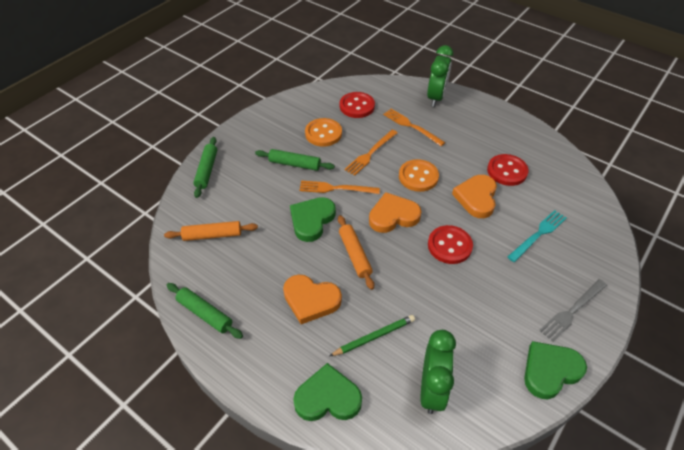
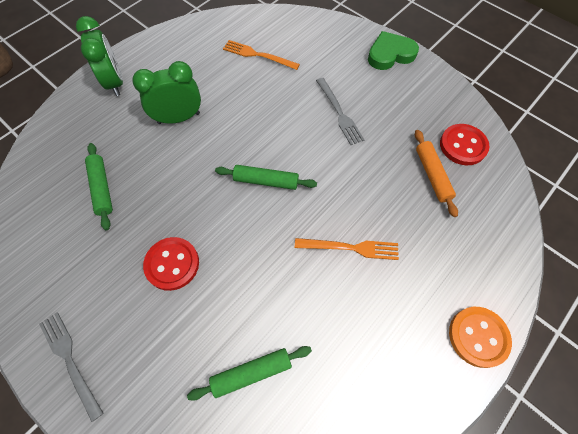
green heart: 3 -> 1
green pencil: 1 -> 0
grey fork: 1 -> 2
orange button: 2 -> 1
orange fork: 3 -> 2
orange heart: 3 -> 0
orange rolling pin: 2 -> 1
red button: 3 -> 2
turquoise fork: 1 -> 0

